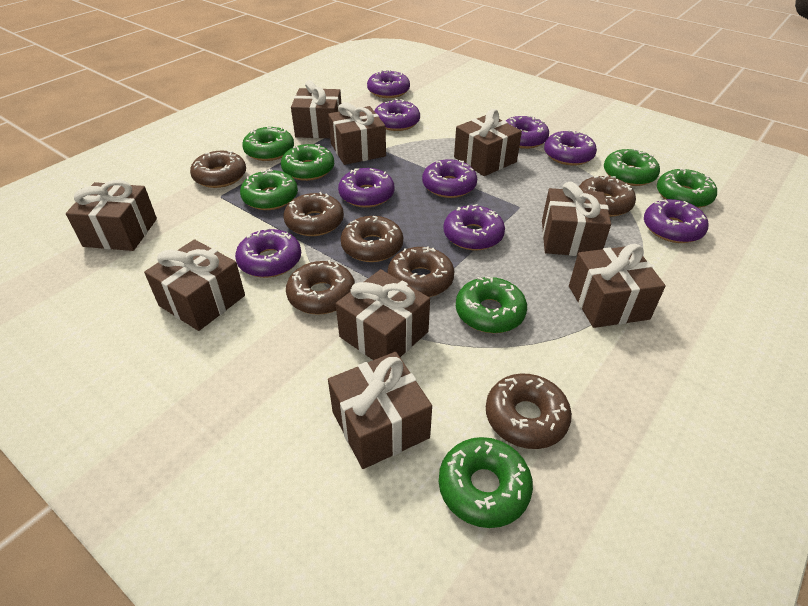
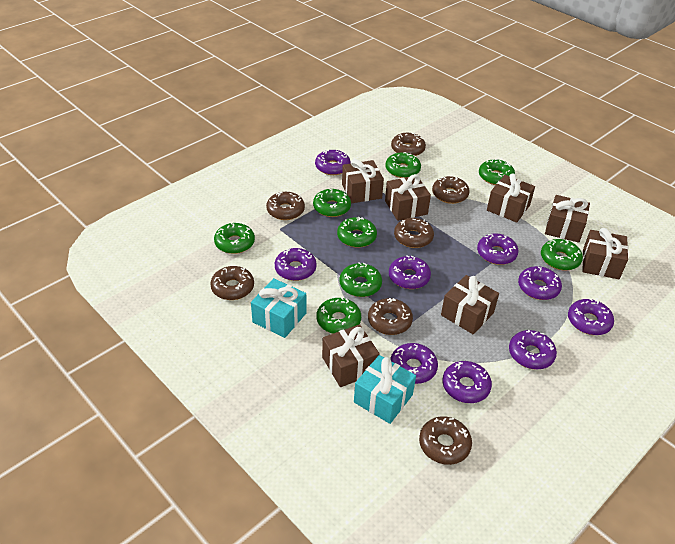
brown gift: 9 -> 7
green donut: 7 -> 8
turquoise gift: 0 -> 2

